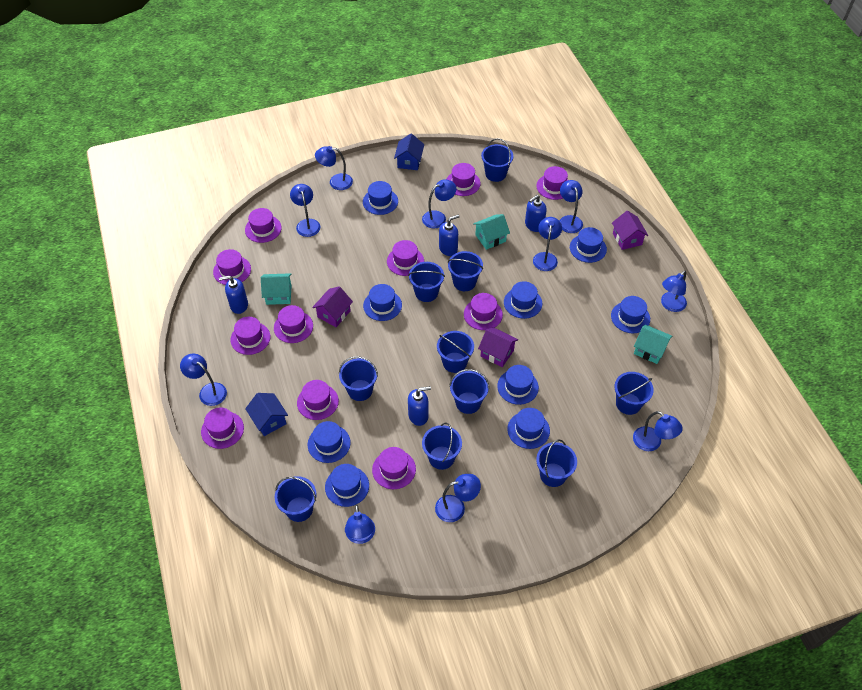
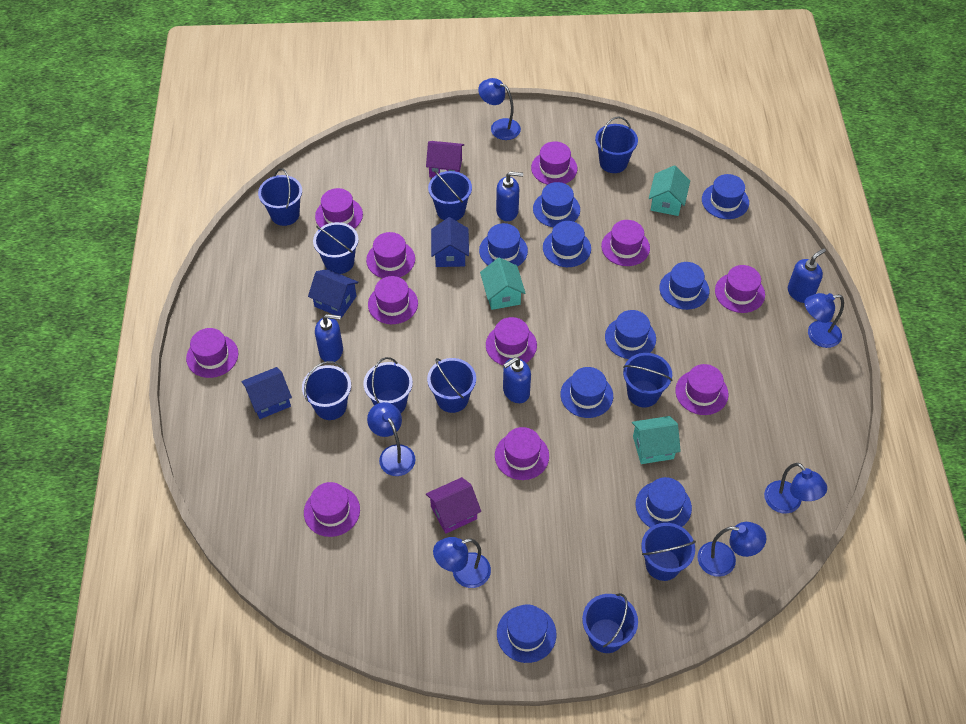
blue house: 2 -> 3
blue lamp: 10 -> 6
purple house: 3 -> 2

